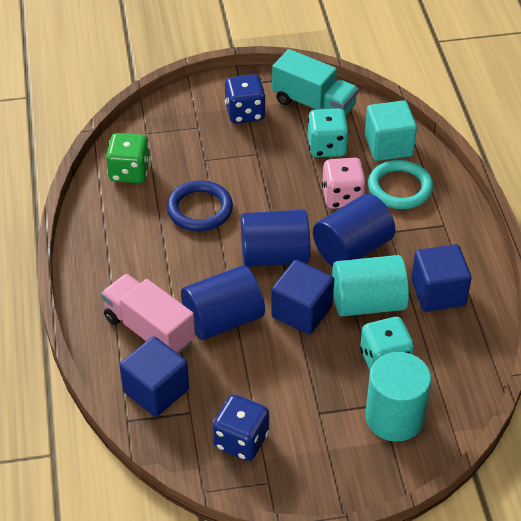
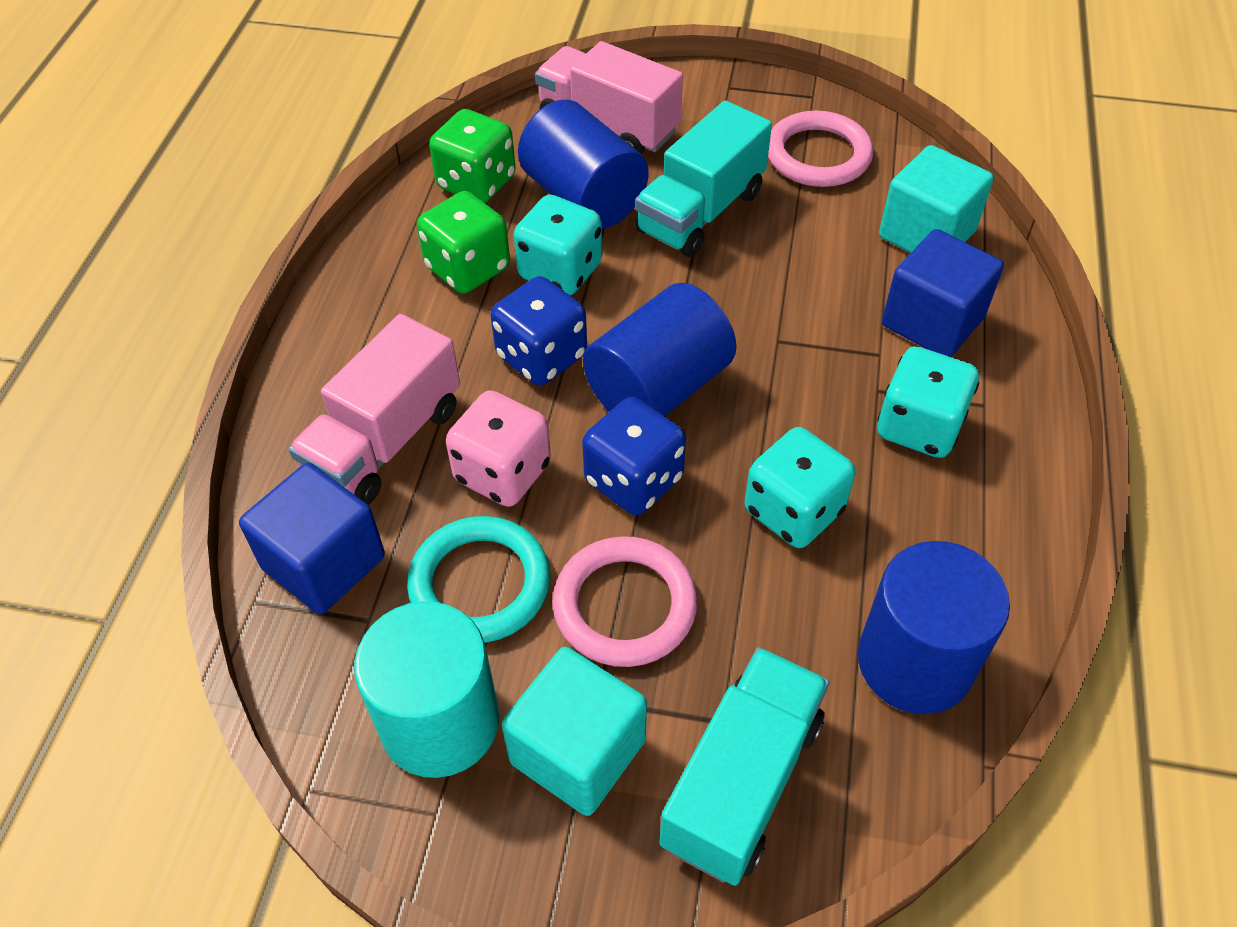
blue cube: 3 -> 2
blue ring: 1 -> 0
green dice: 1 -> 2
pink ring: 0 -> 2
pink truck: 1 -> 2
turquoise cube: 1 -> 2
turquoise cylinder: 2 -> 1
turquoise dice: 2 -> 3
turquoise truck: 1 -> 2

